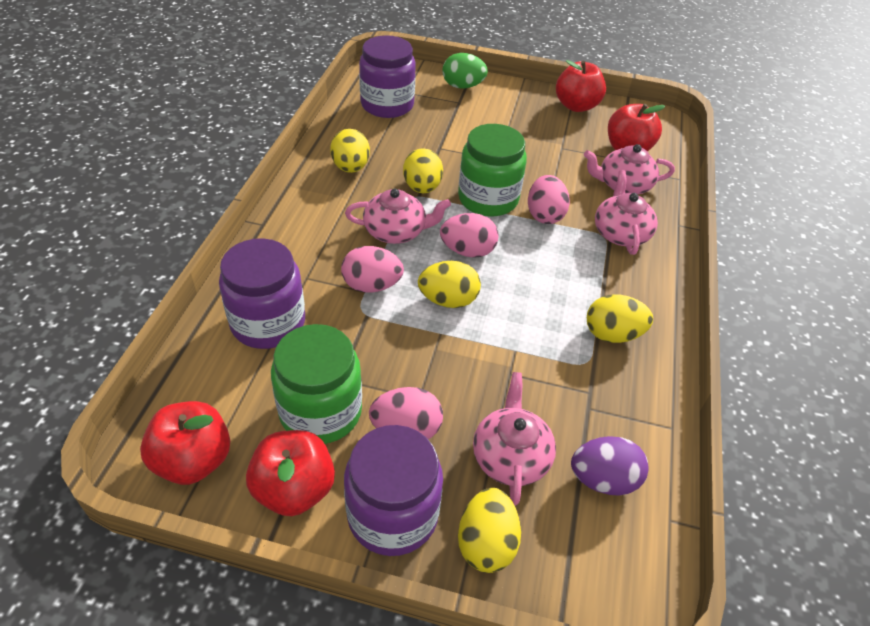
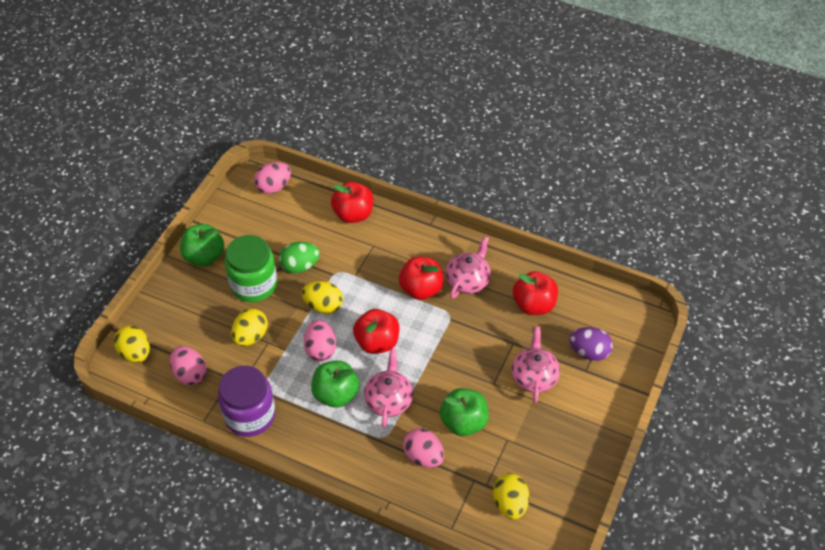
green apple: 0 -> 3
green jar: 2 -> 1
pink teapot: 4 -> 3
purple jar: 3 -> 1
yellow egg: 5 -> 4

